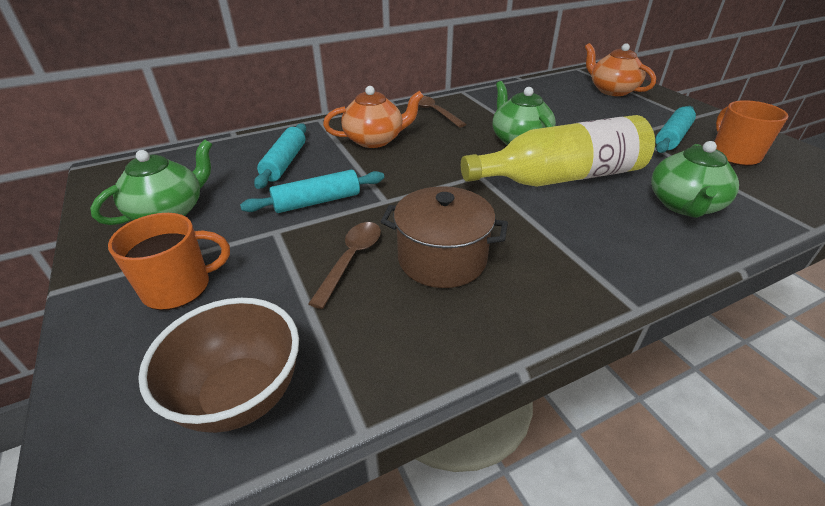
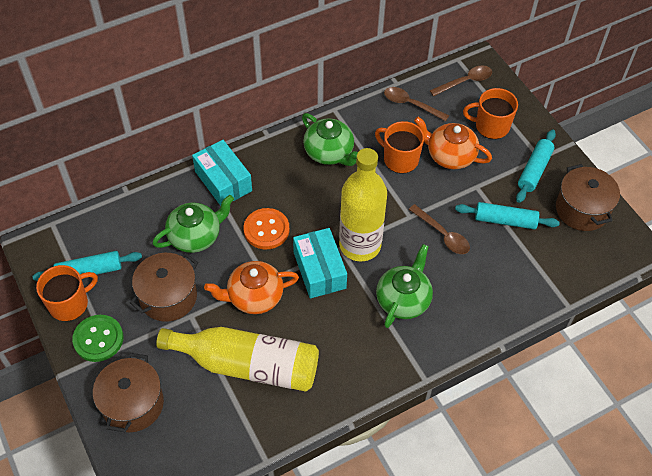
brown bowl: 1 -> 0
brown pot: 1 -> 3
brown spoon: 2 -> 3
green button: 0 -> 1
orange button: 0 -> 1
orange mug: 2 -> 3
turquoise box: 0 -> 2
yellow bottle: 1 -> 2

